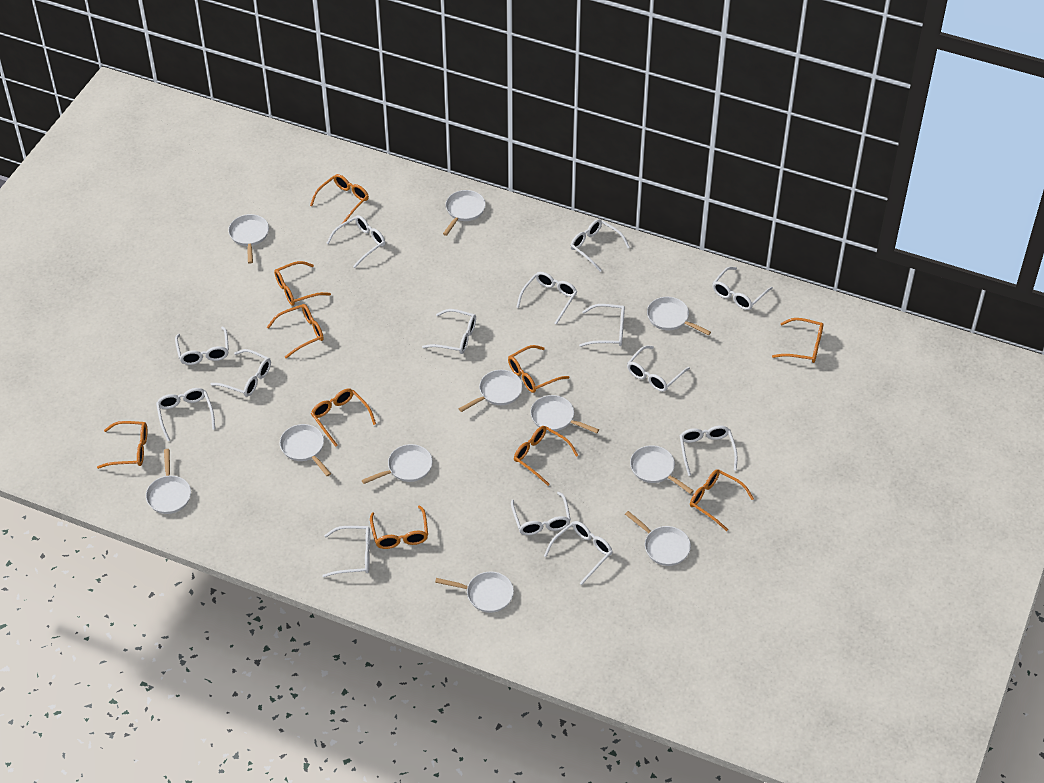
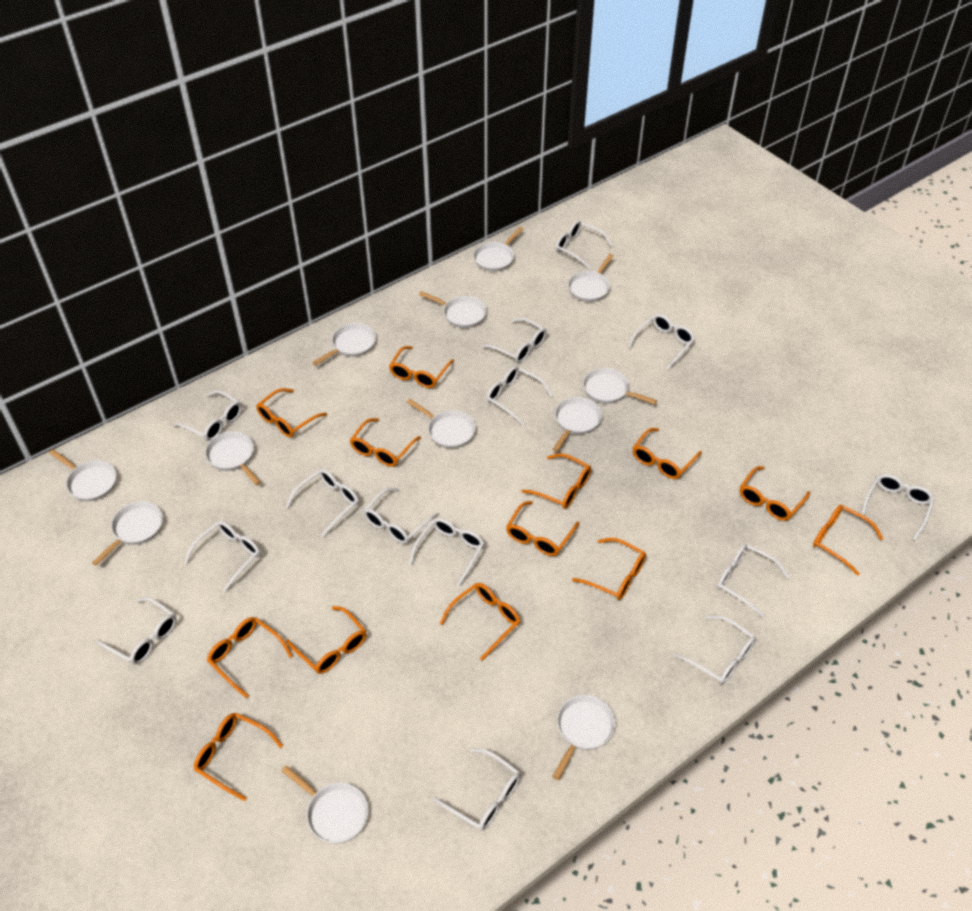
orange glasses: 10 -> 13
white pan: 11 -> 12

